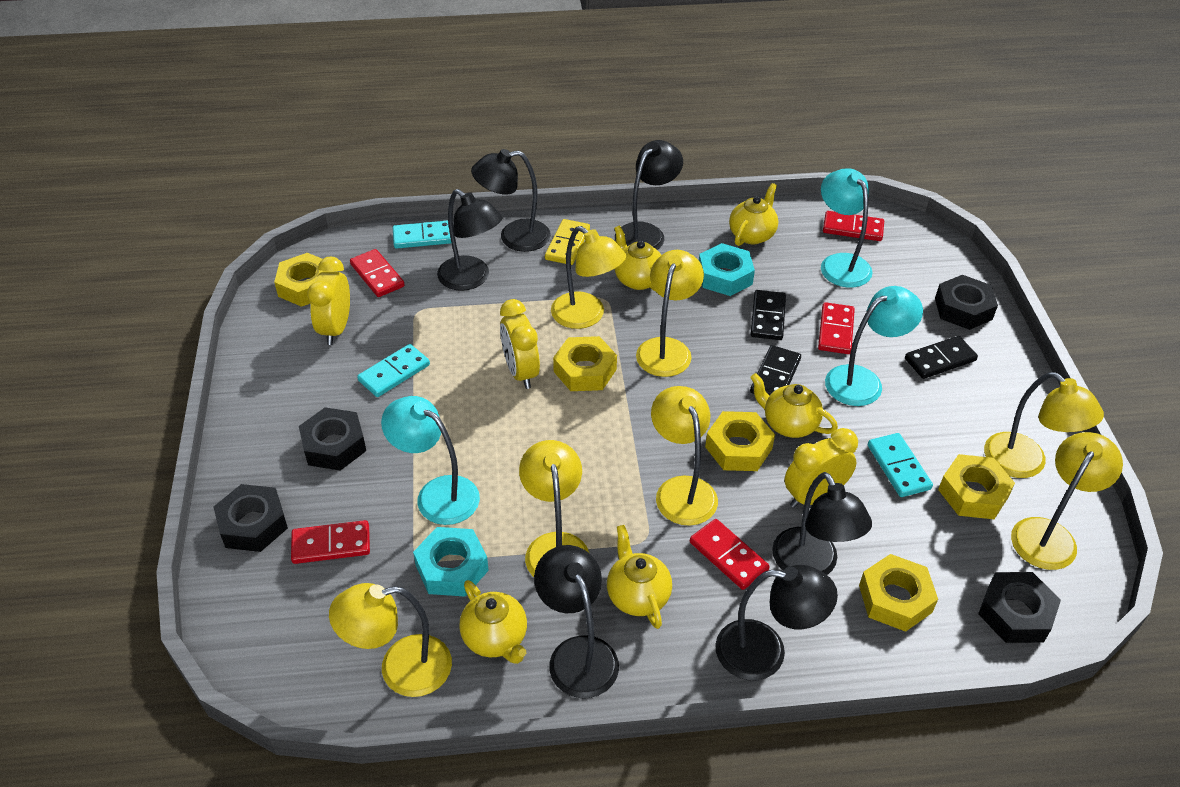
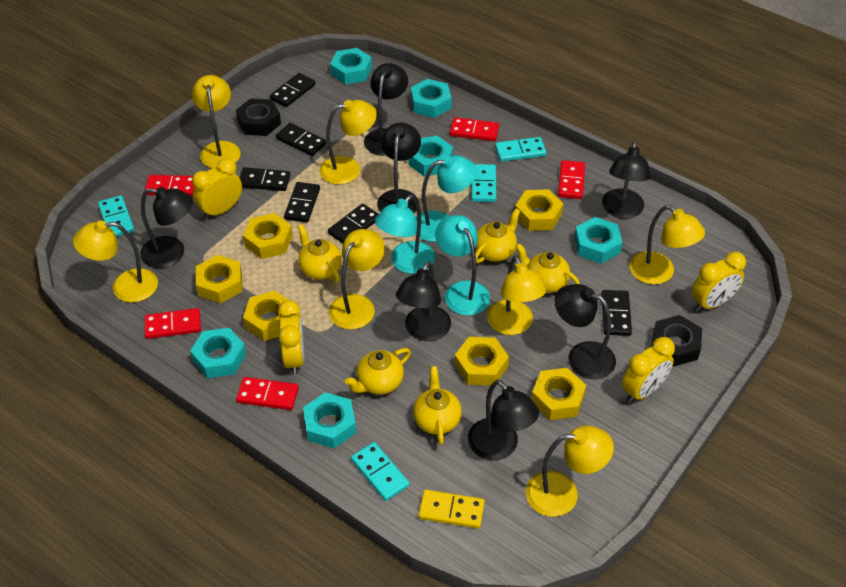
black domino: 3 -> 6
black lamp: 6 -> 7
black nut: 4 -> 2
turquoise domino: 3 -> 4
turquoise nut: 2 -> 6
yellow clock: 3 -> 4
yellow nut: 5 -> 6

